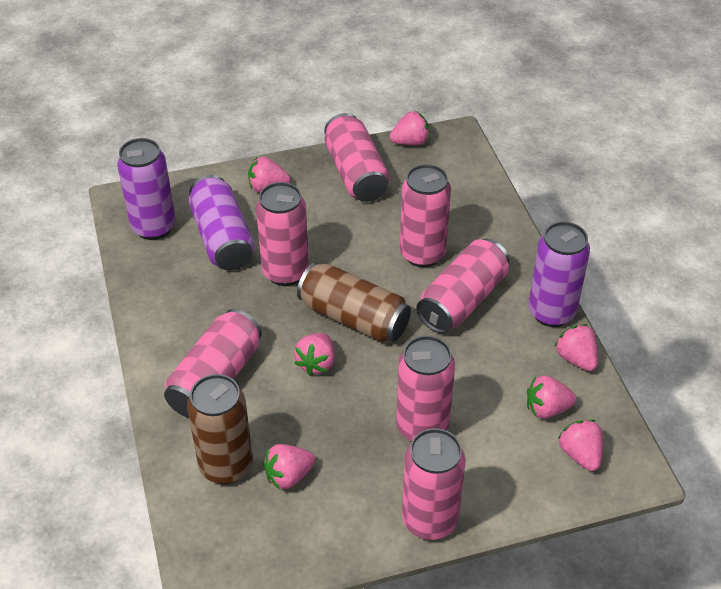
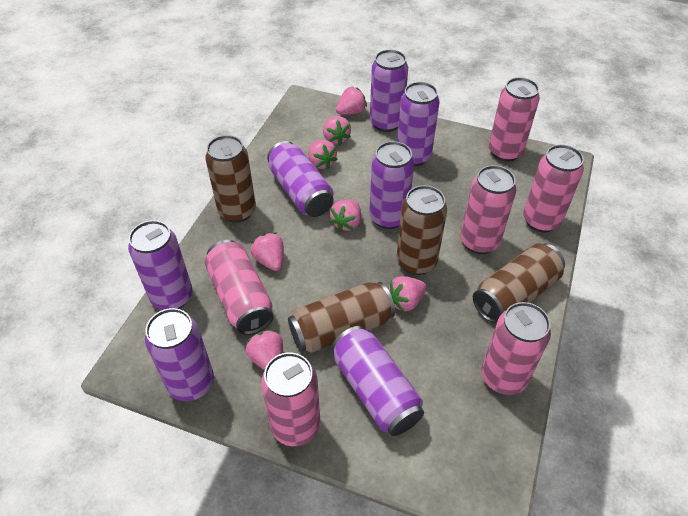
brown can: 2 -> 4
pink can: 7 -> 6
purple can: 3 -> 7

